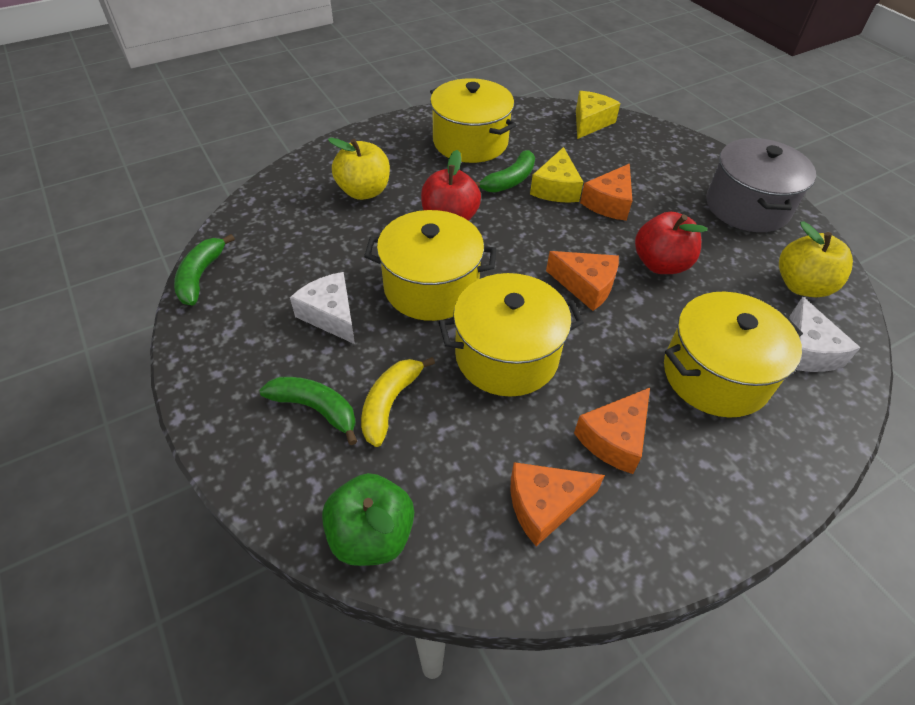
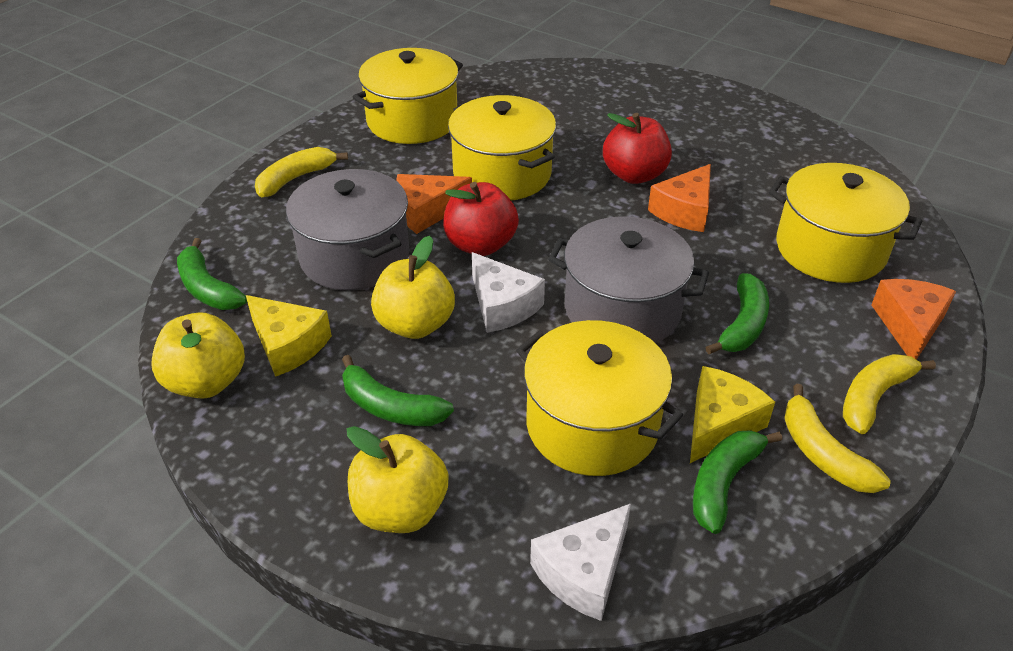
green apple: 1 -> 0
green banana: 3 -> 4
grey pot: 1 -> 2
orange cheese: 4 -> 3
yellow apple: 2 -> 3
yellow banana: 1 -> 3

